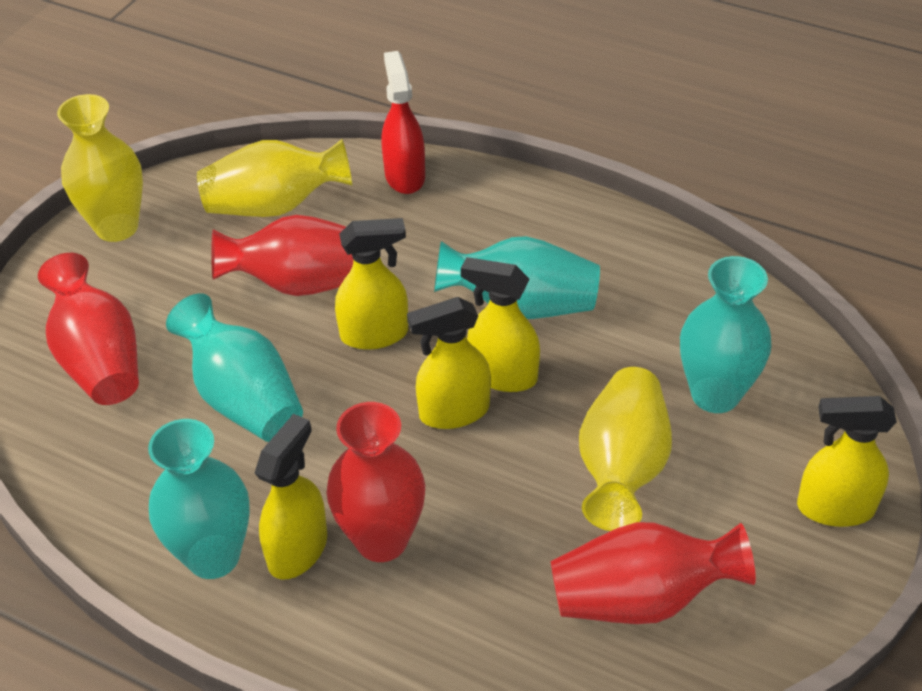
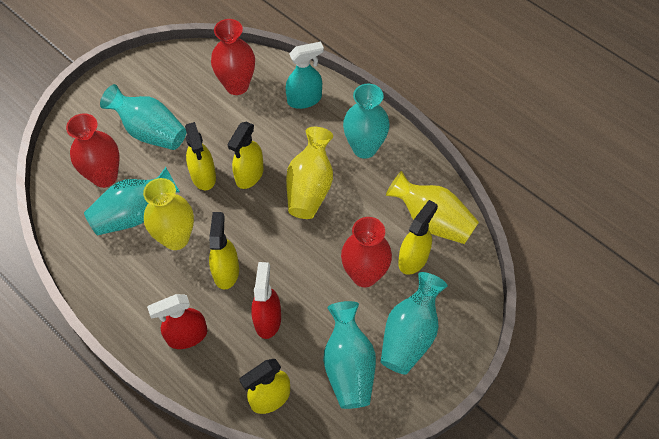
red spray bottle: 1 -> 2
red vase: 4 -> 3
turquoise spray bottle: 0 -> 1
turquoise vase: 4 -> 5

